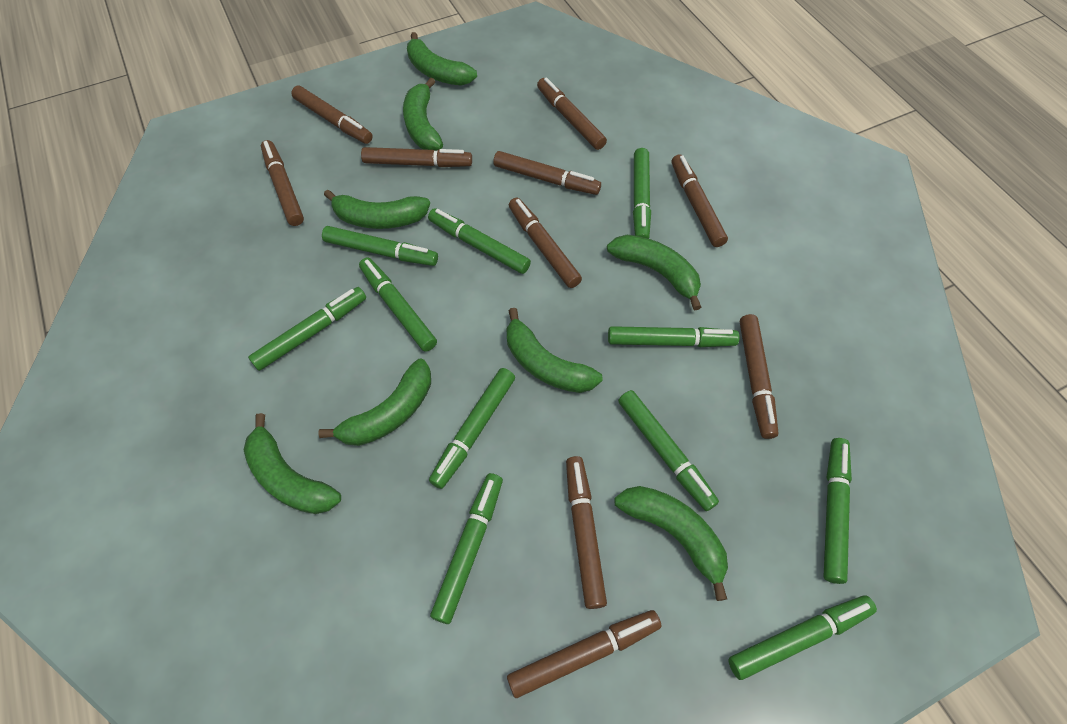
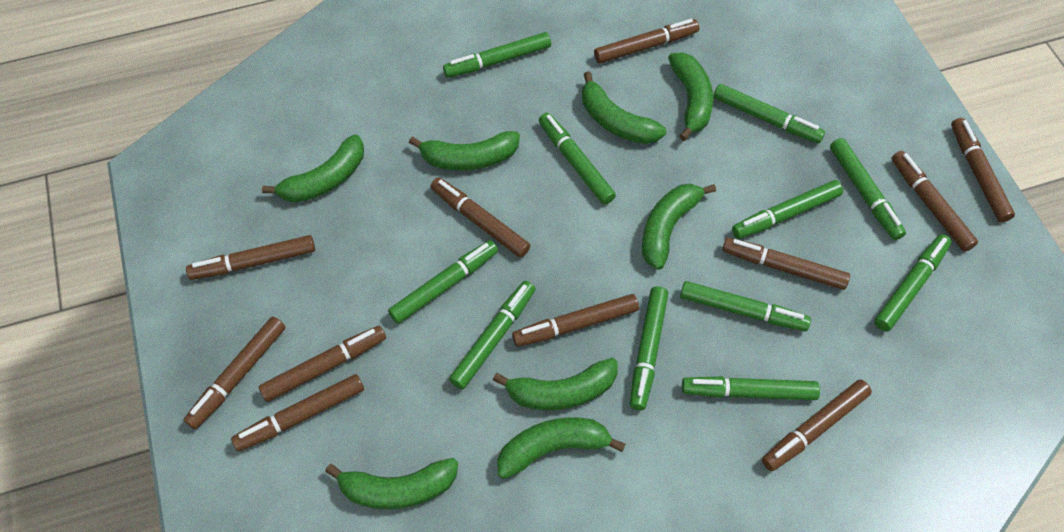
brown marker: 10 -> 11

